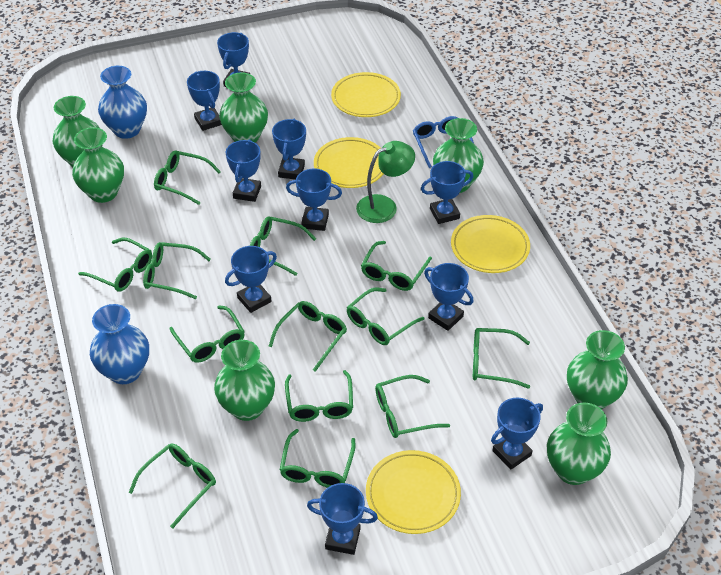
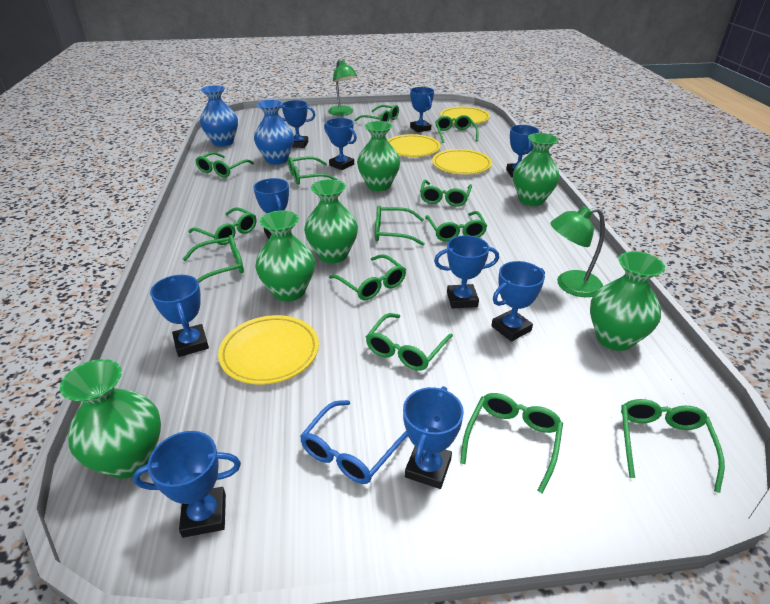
green lamp: 1 -> 2
green vase: 7 -> 6

